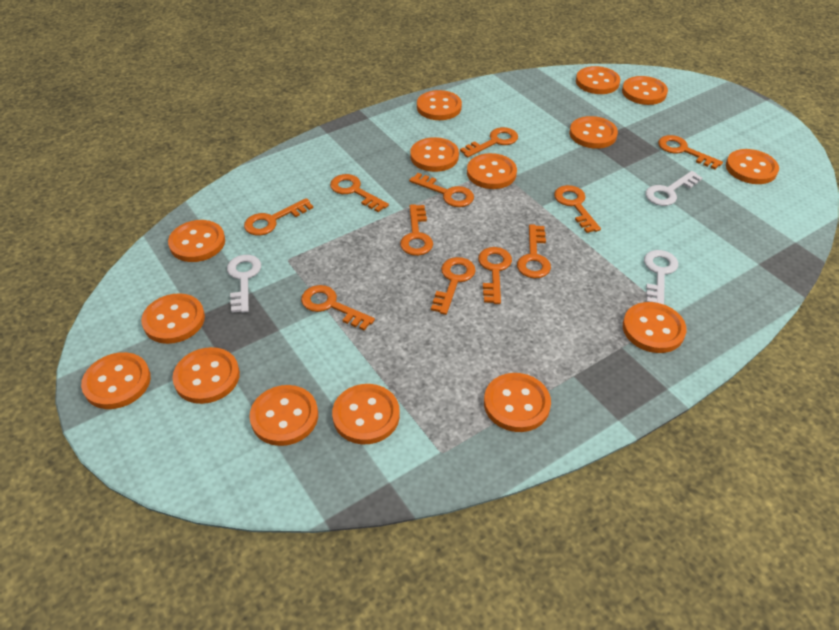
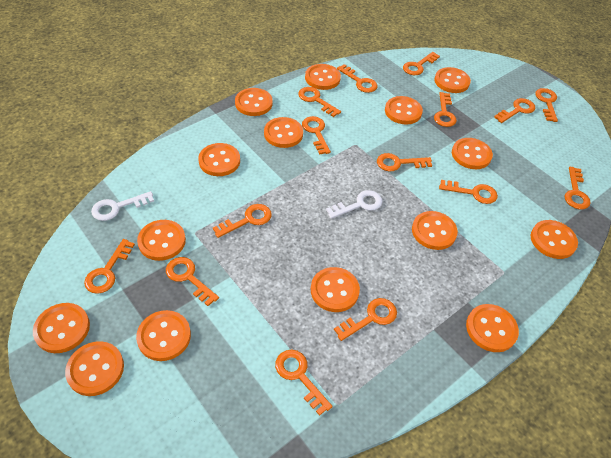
orange key: 11 -> 15
white key: 3 -> 2

